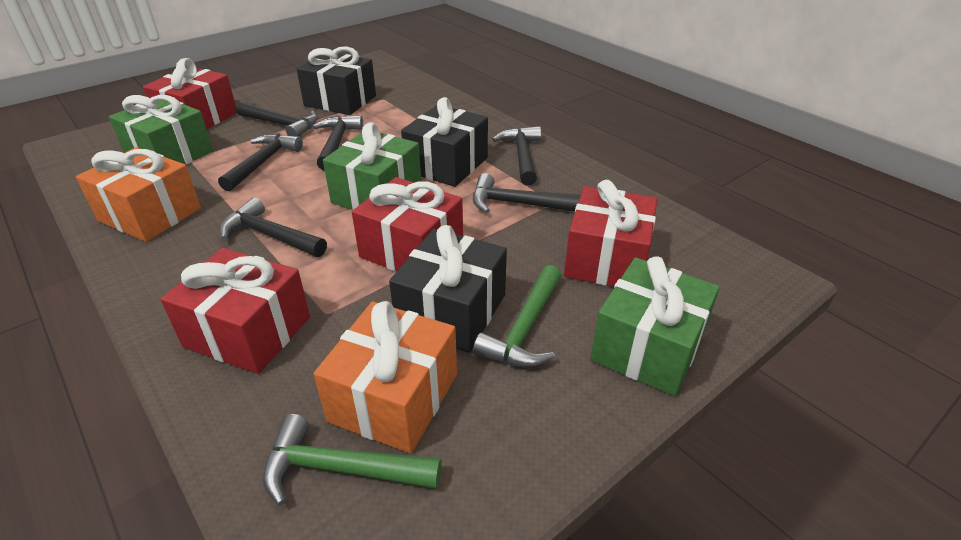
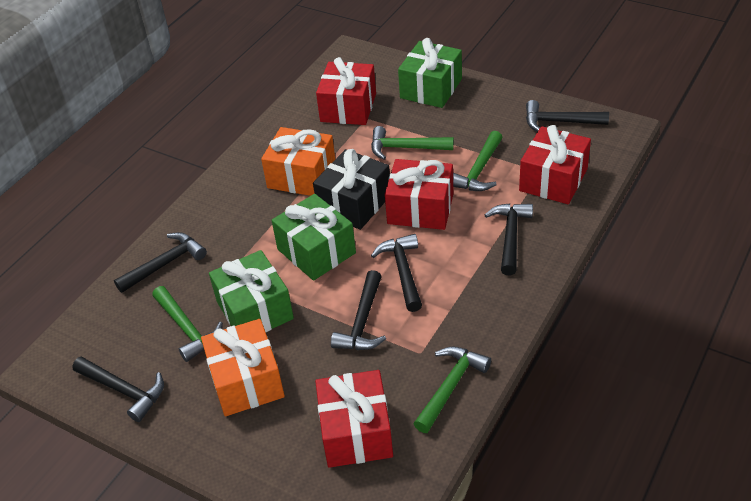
black gift: 3 -> 1
green hammer: 2 -> 4

